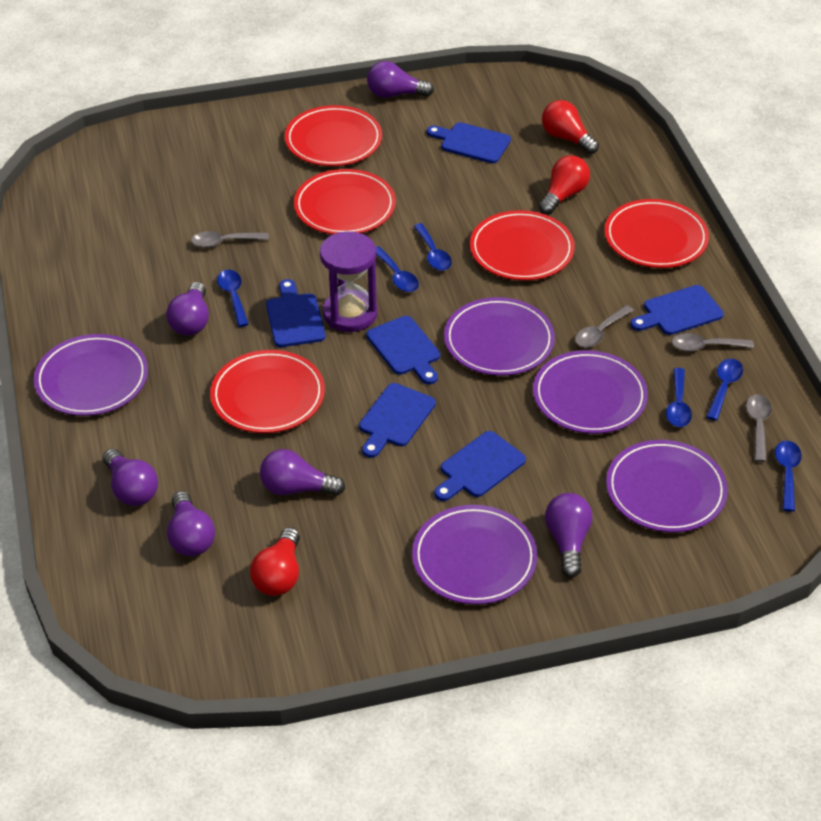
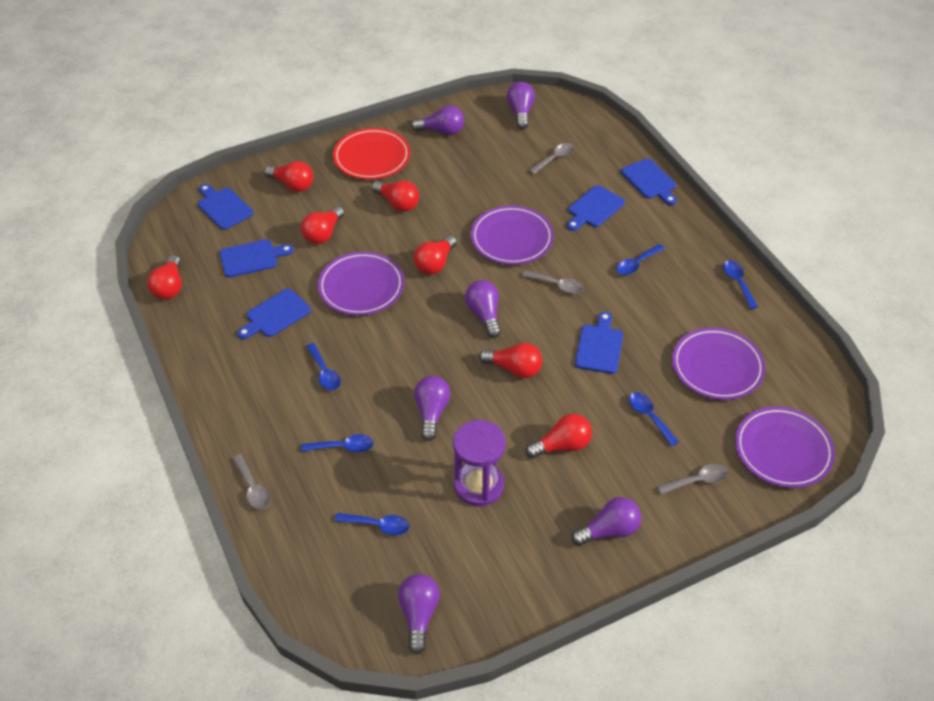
purple plate: 5 -> 4
red light bulb: 3 -> 7
red plate: 5 -> 1

